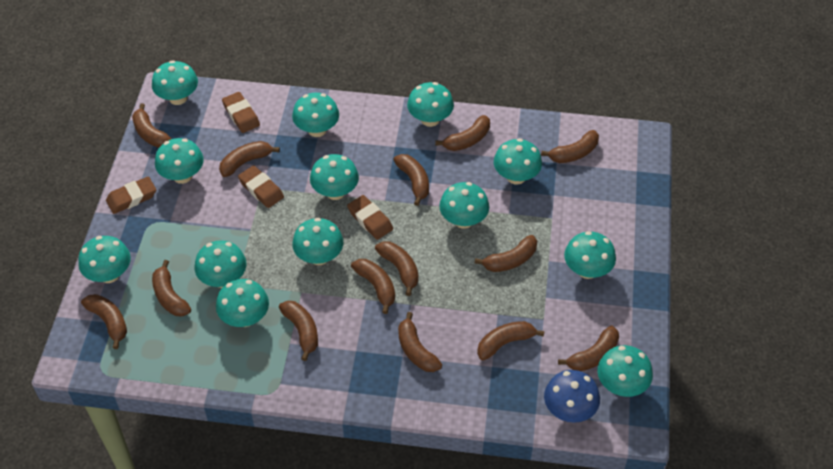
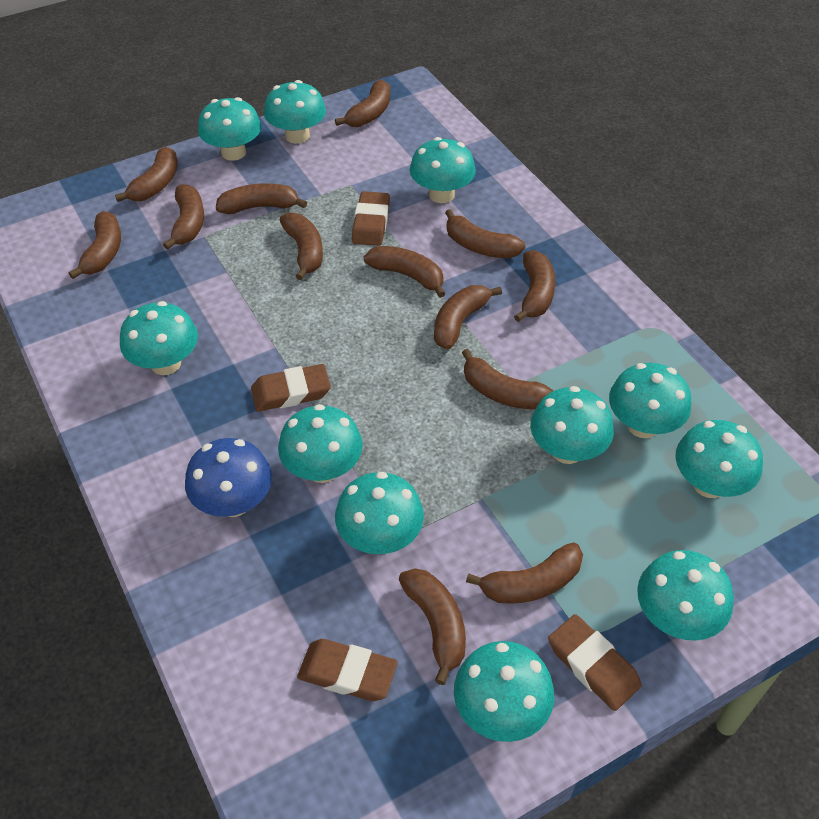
brown banana: 14 -> 13
turquoise mushroom: 13 -> 11

